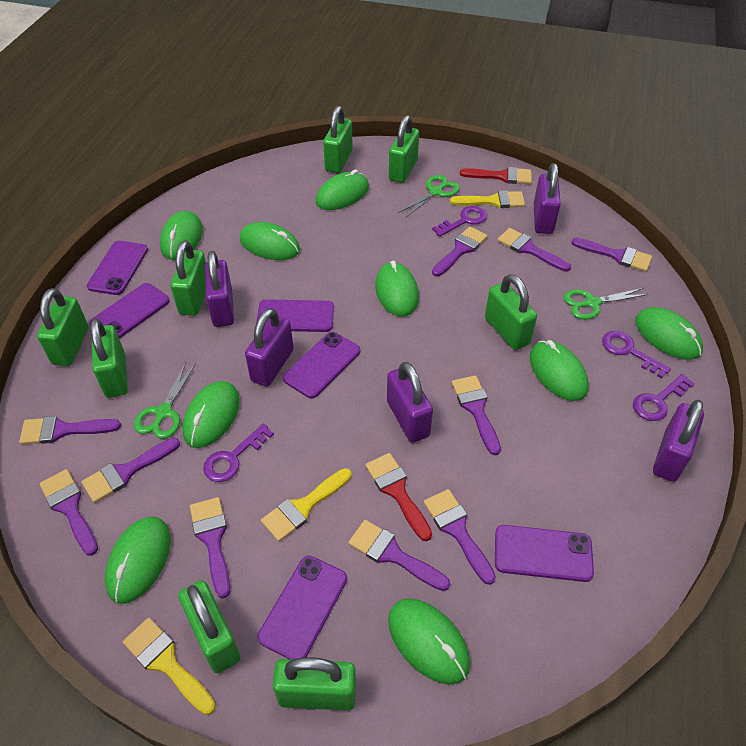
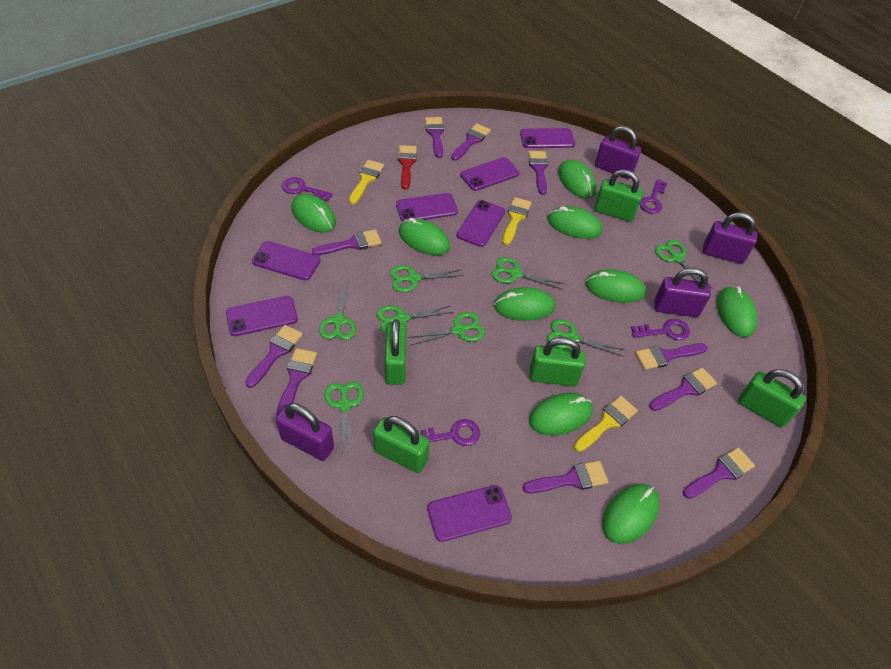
green padlock: 8 -> 5
green scissors: 3 -> 8
purple padlock: 5 -> 4
purple phone: 6 -> 7
red brush: 2 -> 1

